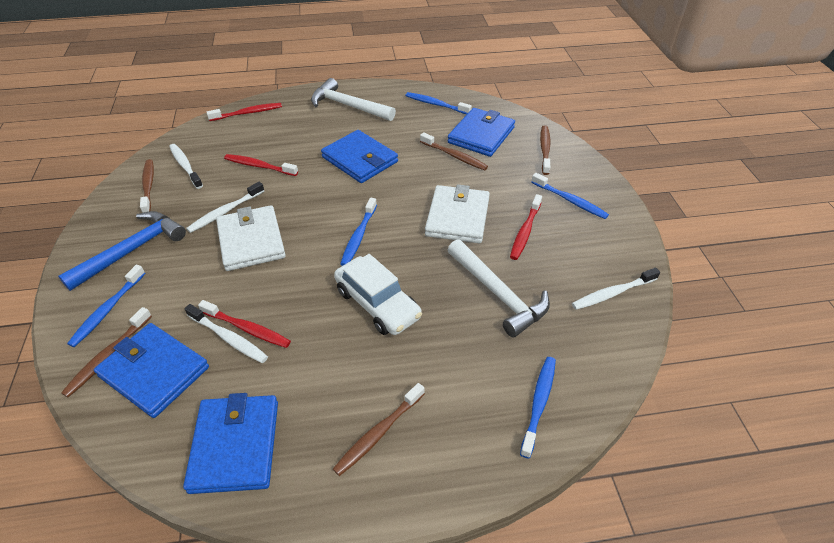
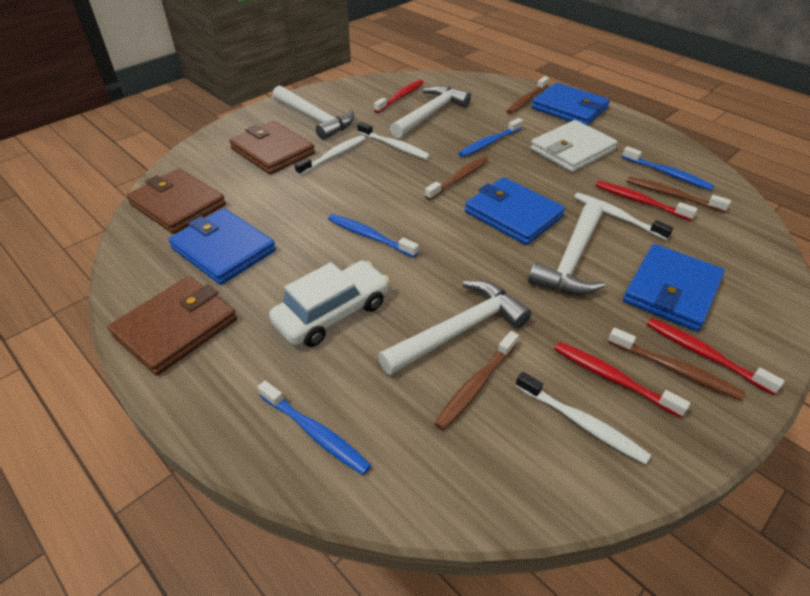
blue hammer: 1 -> 0
blue toothbrush: 5 -> 4
brown wallet: 0 -> 3
white hammer: 2 -> 4
white wallet: 2 -> 1

